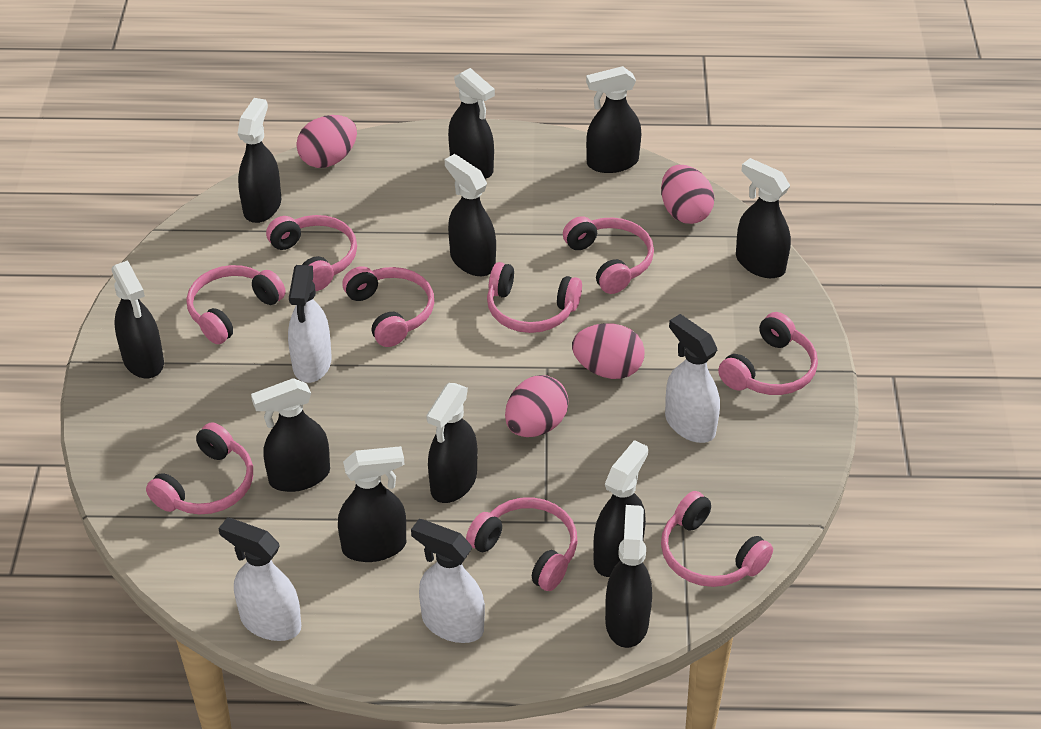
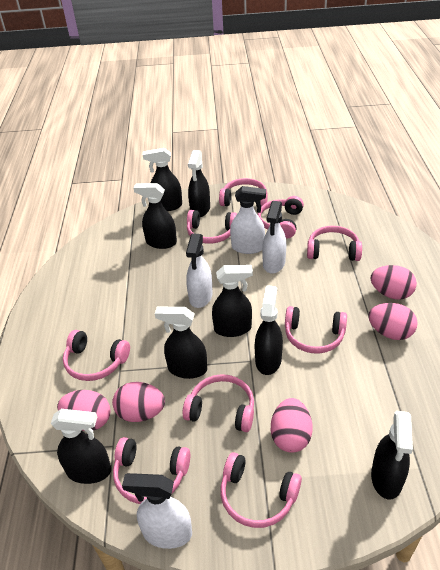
black spray bottle: 11 -> 8
pink egg: 4 -> 5

